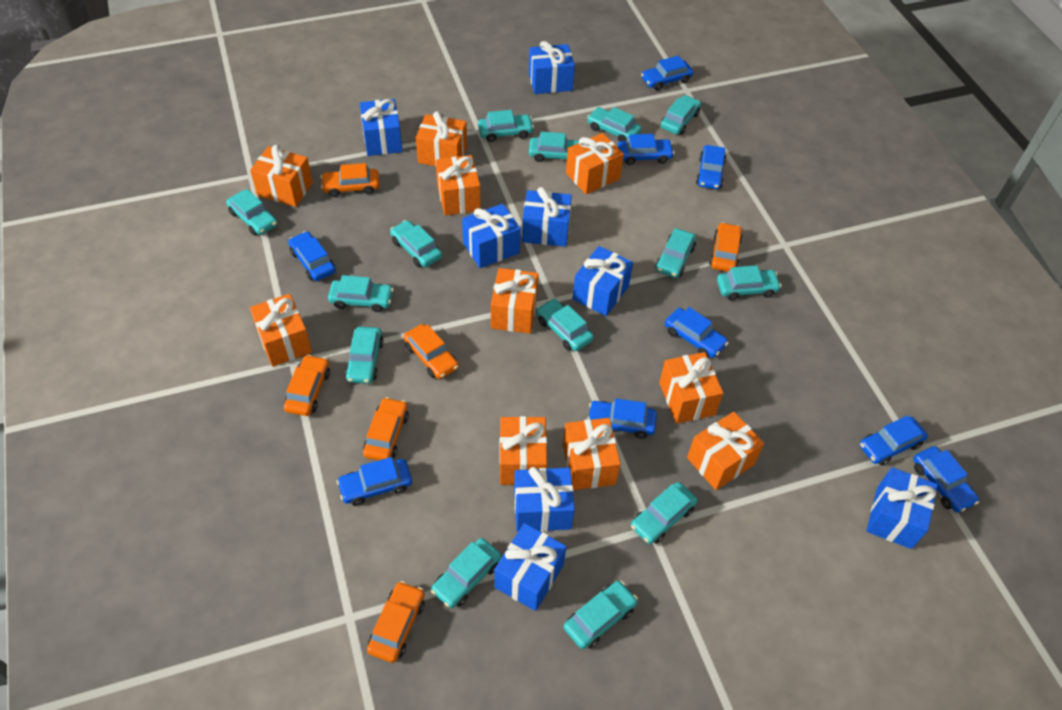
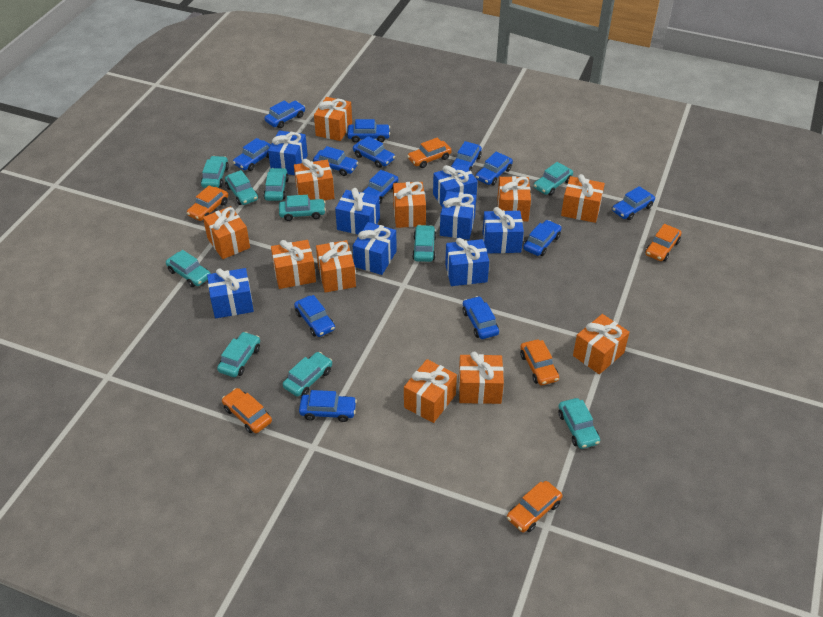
blue car: 9 -> 13
orange gift: 10 -> 11
turquoise car: 14 -> 10

